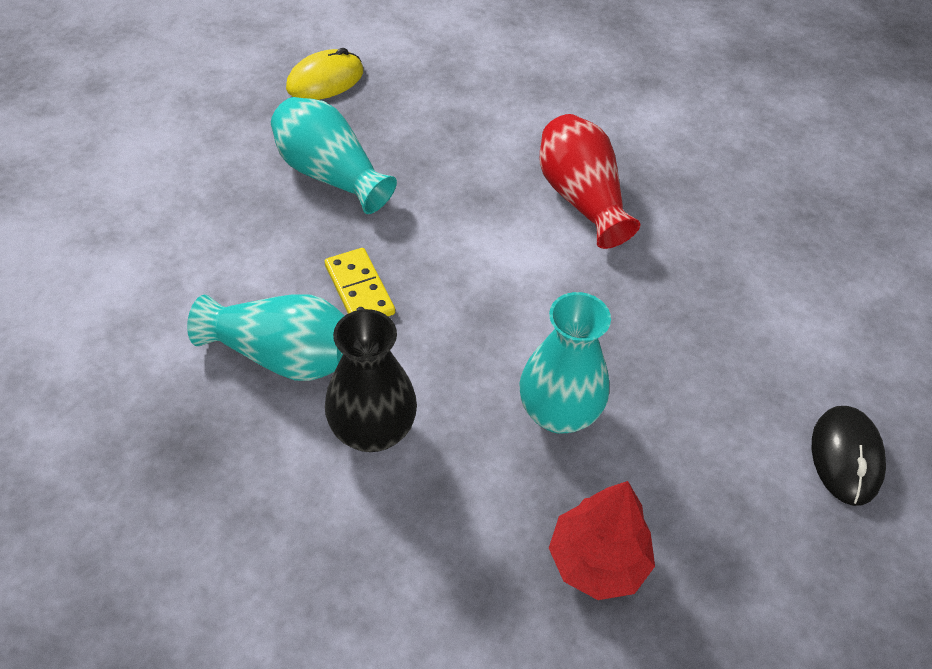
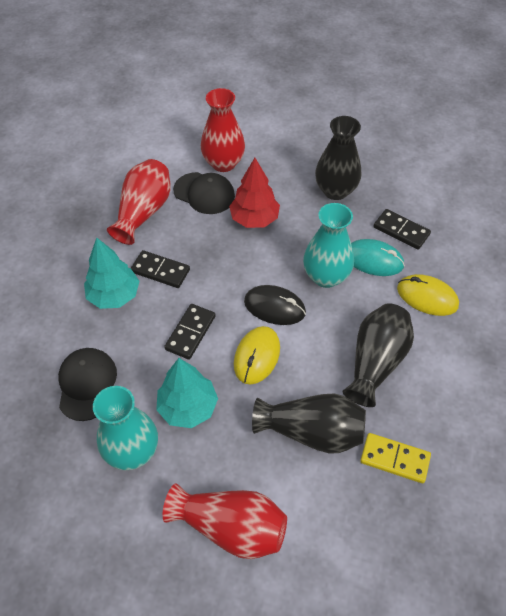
black cap: 0 -> 2
black domino: 0 -> 3
black vase: 1 -> 3
red vase: 1 -> 3
turquoise mouse: 0 -> 1
turquoise tree: 0 -> 2
turquoise vase: 3 -> 2
yellow mouse: 1 -> 2

